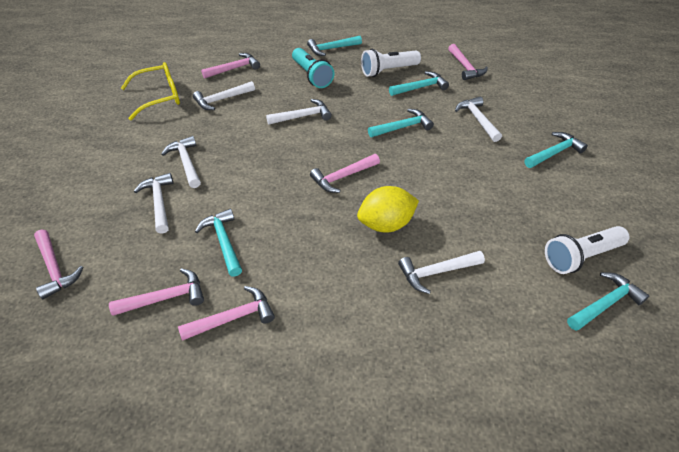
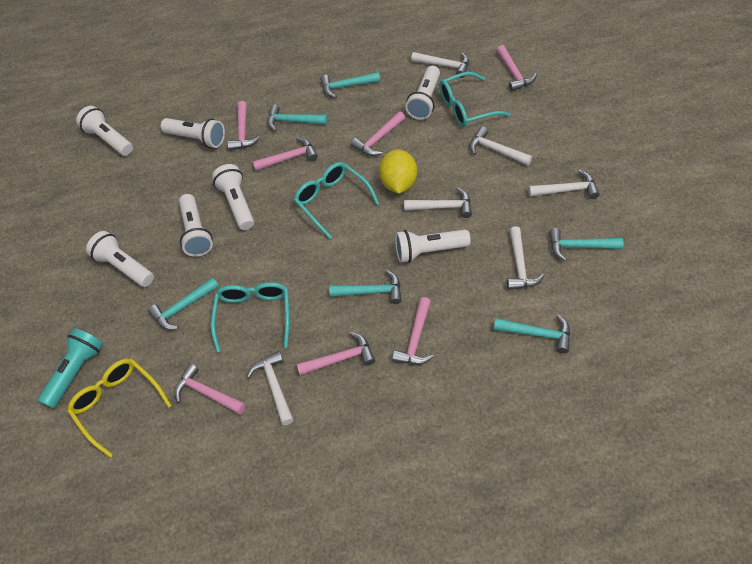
pink hammer: 6 -> 7
turquoise glasses: 0 -> 3
white flashlight: 2 -> 7

